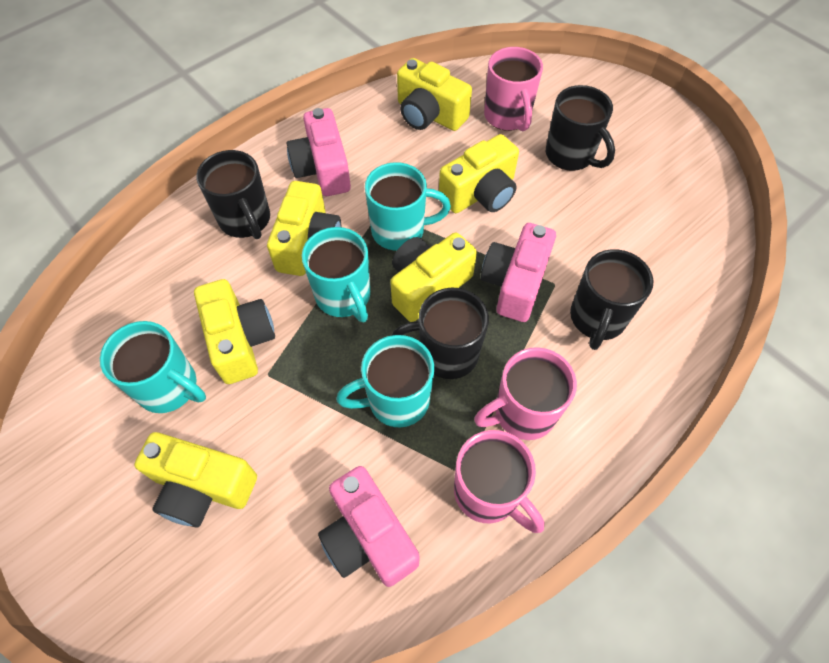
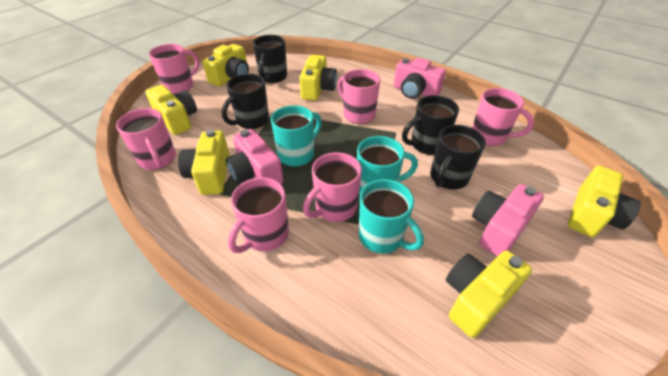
pink mug: 3 -> 6
turquoise mug: 4 -> 3

